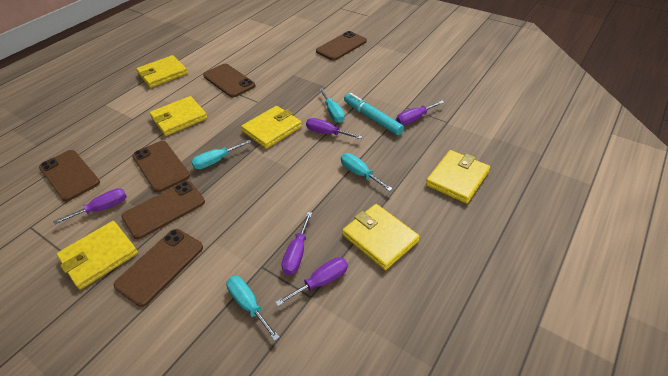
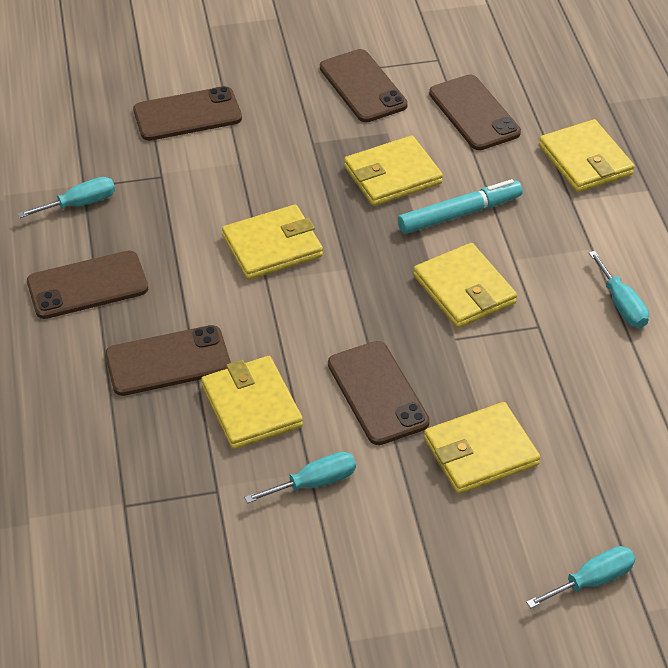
purple screwdriver: 5 -> 0

